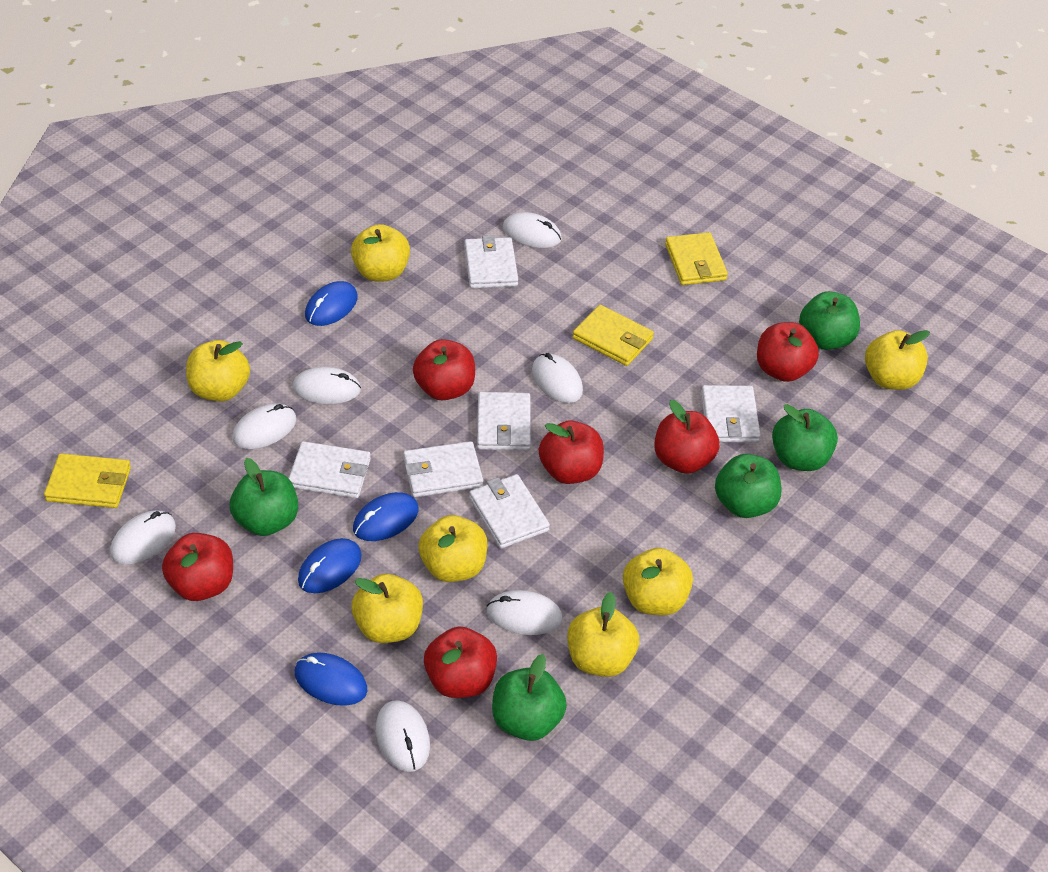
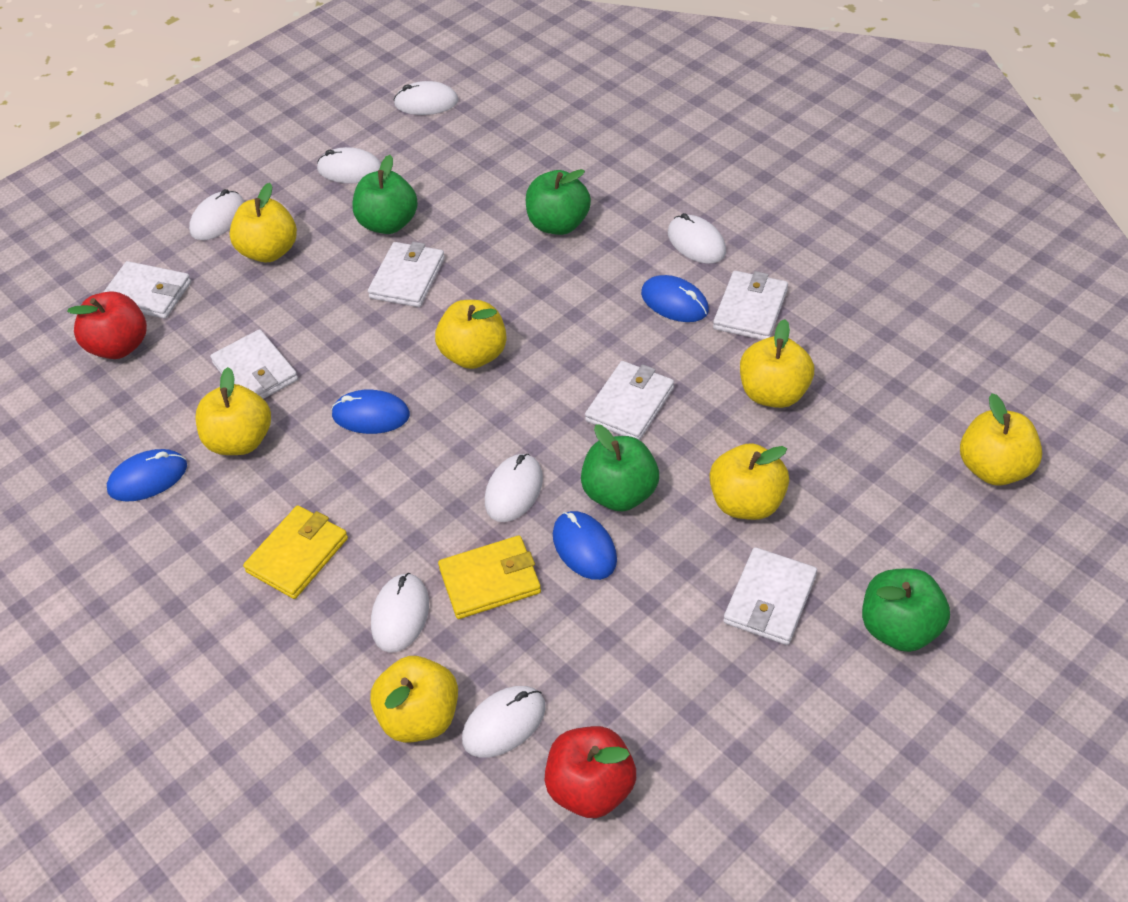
green apple: 5 -> 4
red apple: 6 -> 2
yellow wallet: 3 -> 2

